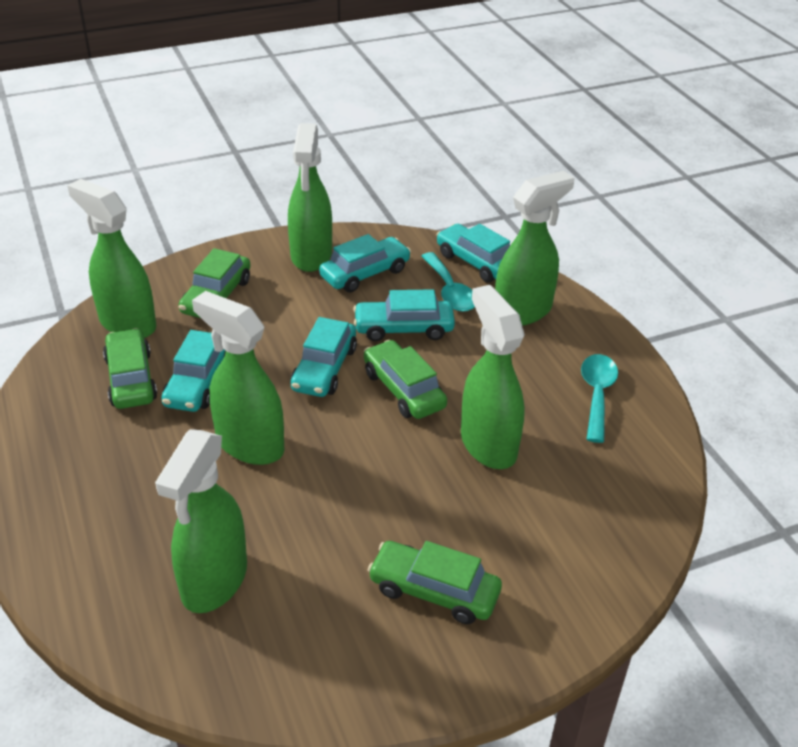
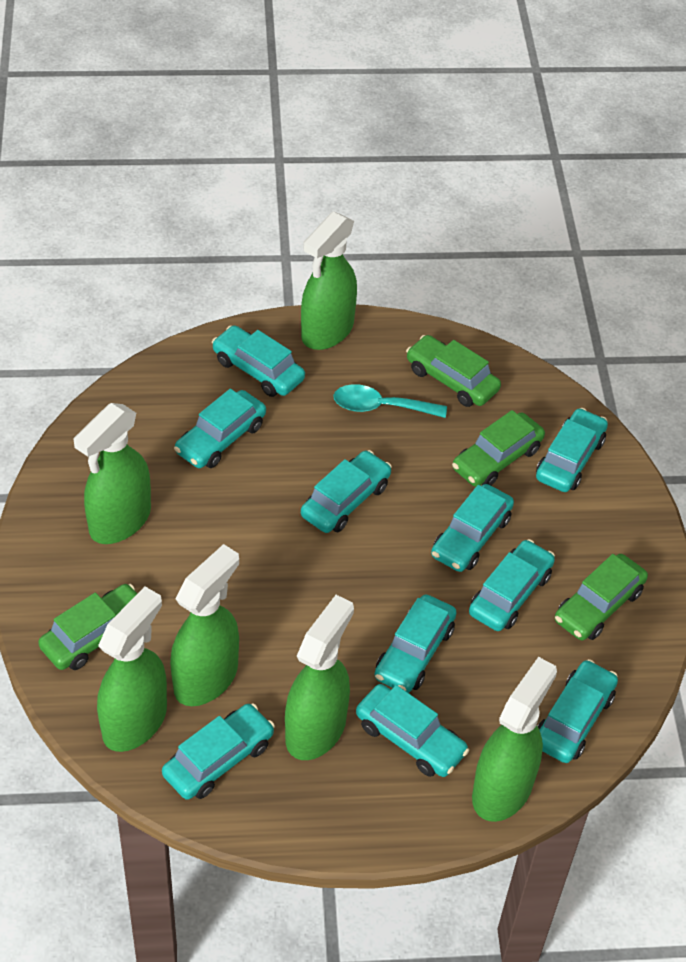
turquoise car: 5 -> 10
turquoise spoon: 2 -> 1

